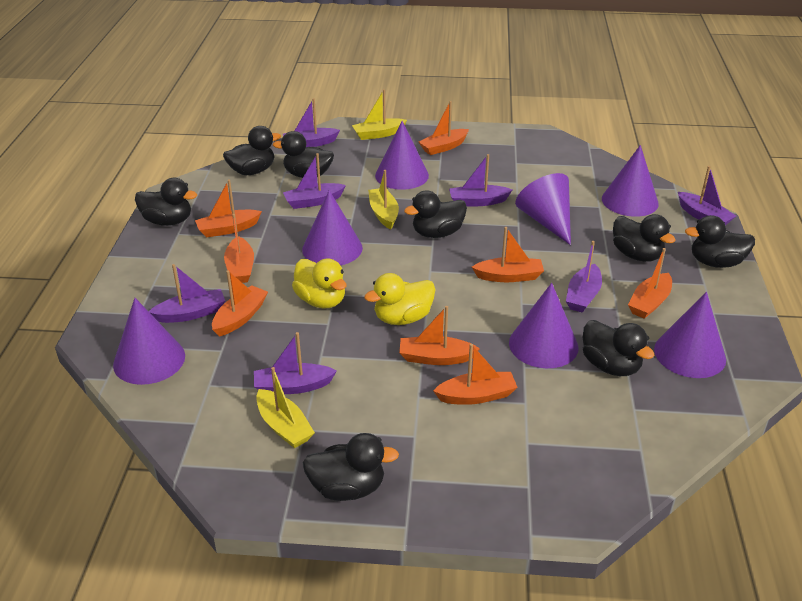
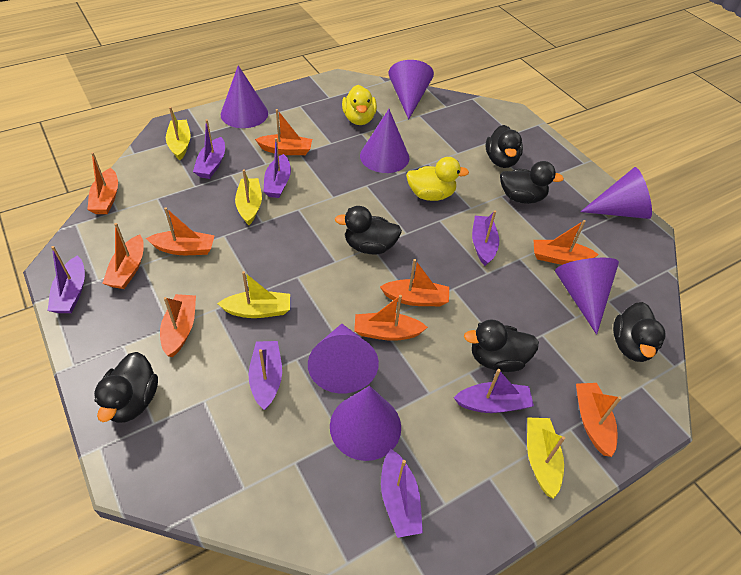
black duck: 8 -> 6
orange boat: 8 -> 9
yellow boat: 3 -> 4

